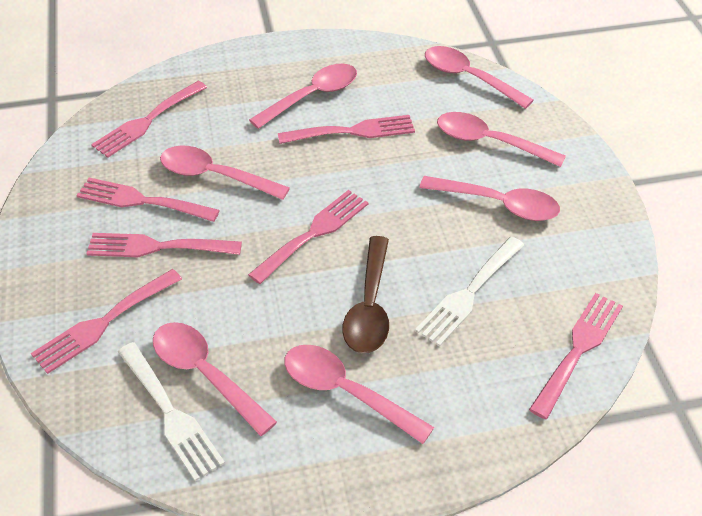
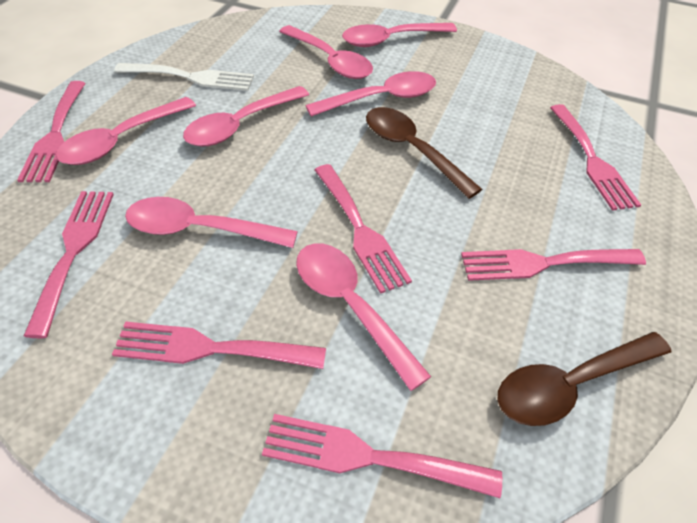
brown spoon: 1 -> 2
white fork: 2 -> 1

